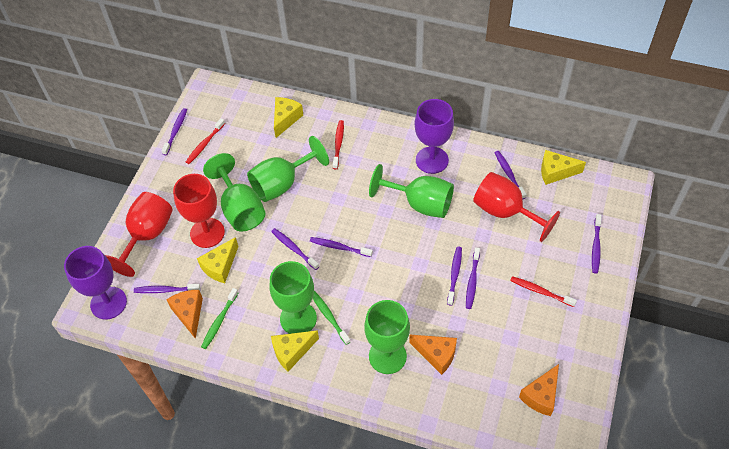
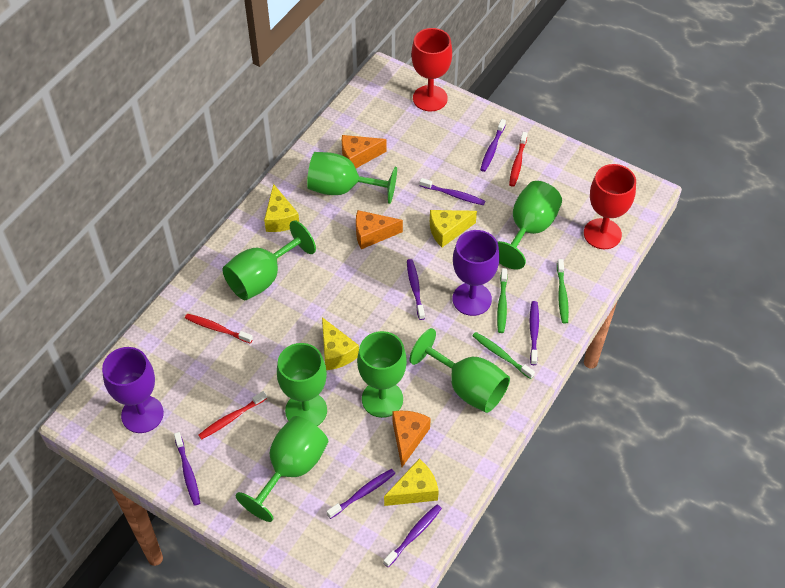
green goblet: 5 -> 7
green toothbrush: 2 -> 3
purple toothbrush: 8 -> 7
red goblet: 3 -> 2

